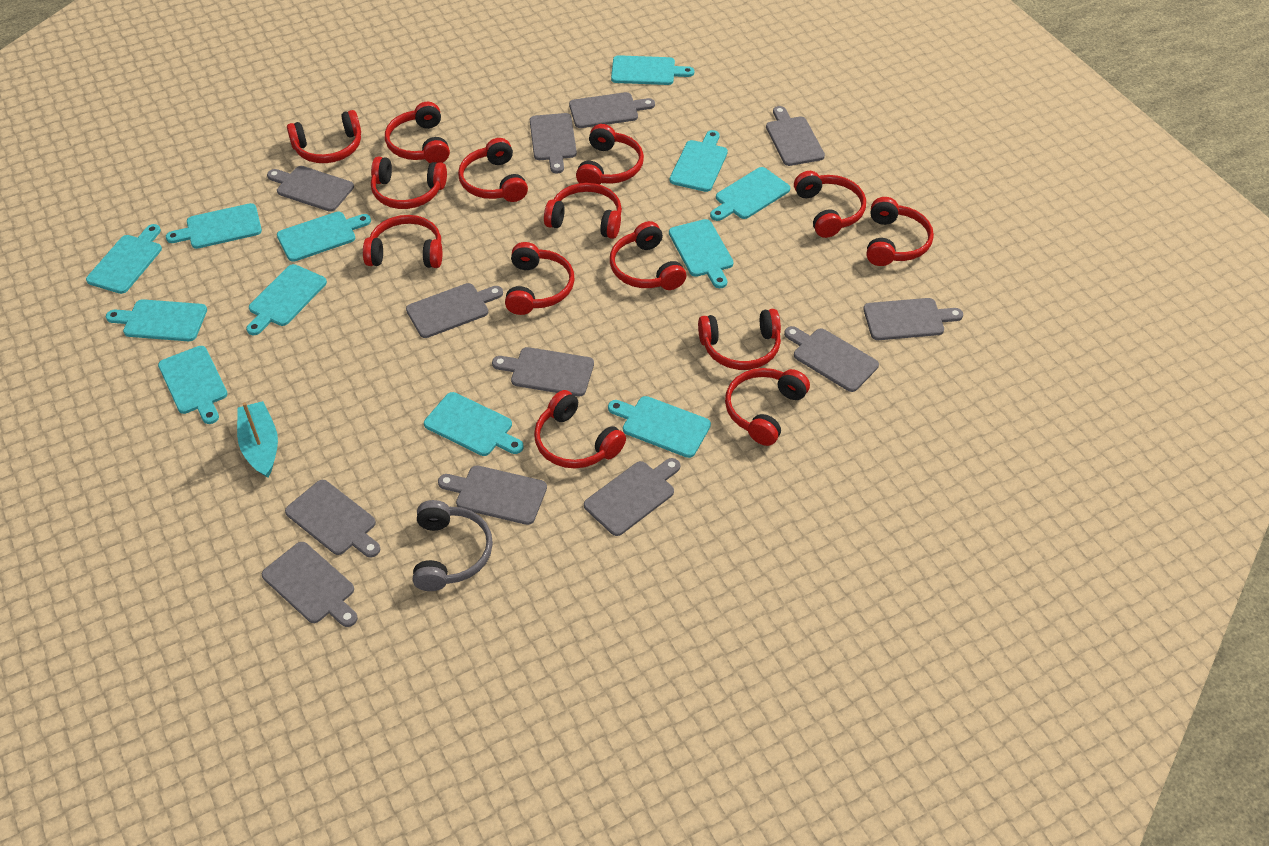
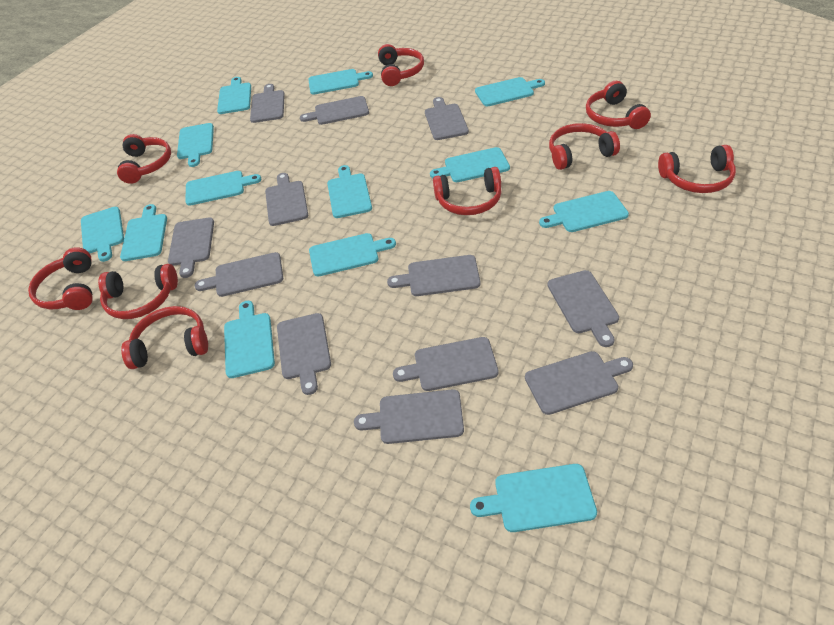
grey headphones: 1 -> 0
red headphones: 14 -> 9
turquoise boat: 1 -> 0
turquoise cutting board: 12 -> 13

